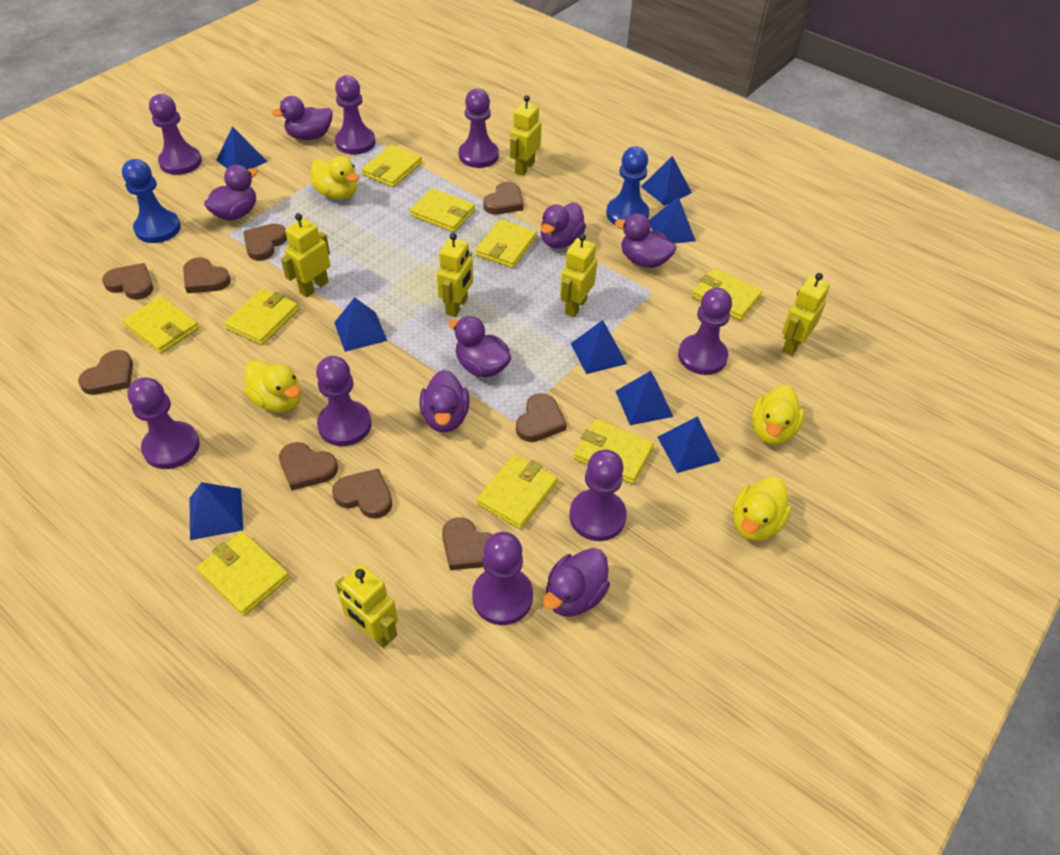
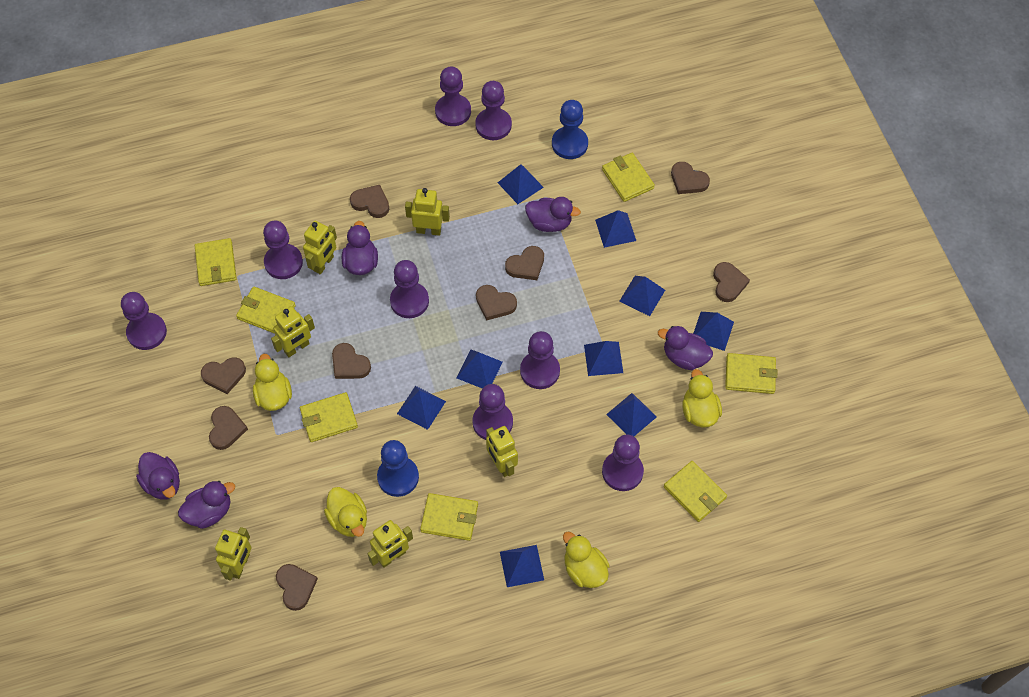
blue pyramid: 8 -> 9
purple duck: 7 -> 5
yellow wallet: 9 -> 7

